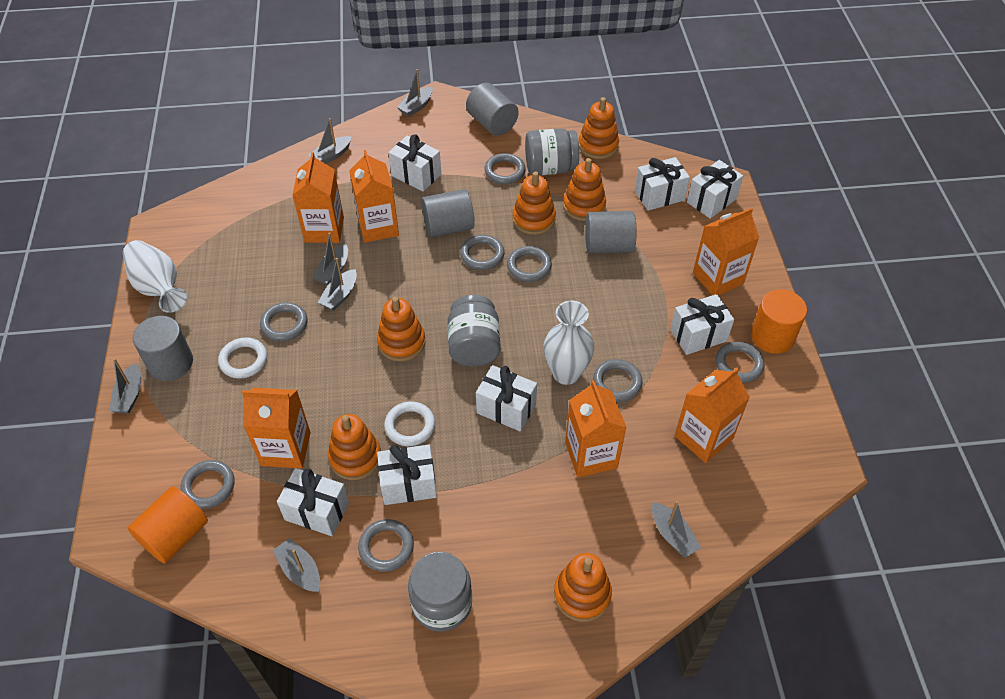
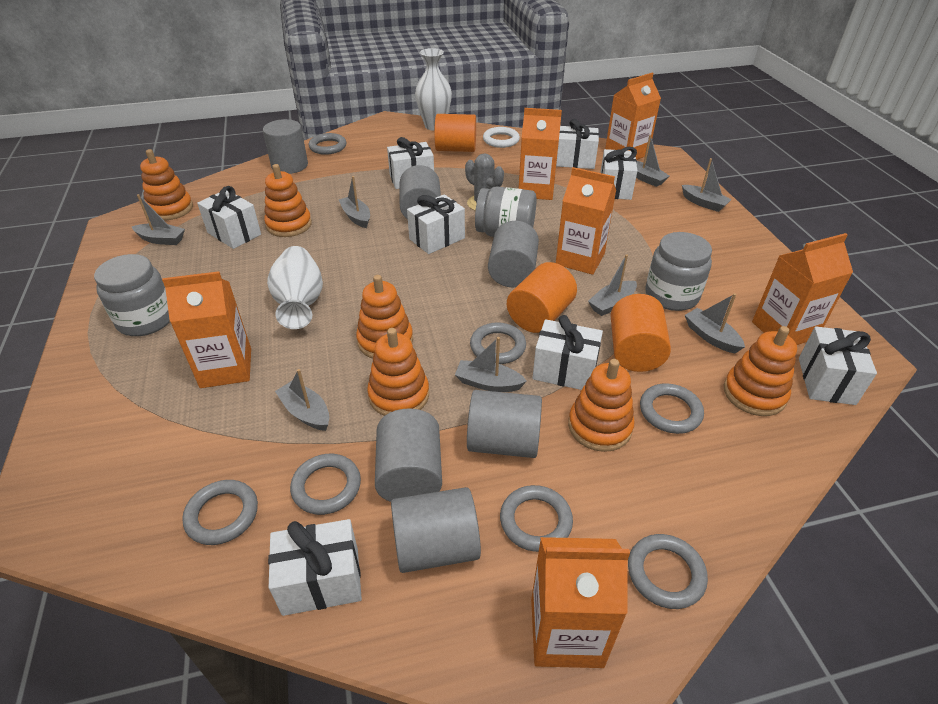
grey boat: 7 -> 8
grey cactus: 0 -> 1
grey cylinder: 4 -> 6
grey ring: 8 -> 7
orange cylinder: 2 -> 3
white gift: 7 -> 8
white ring: 2 -> 1

